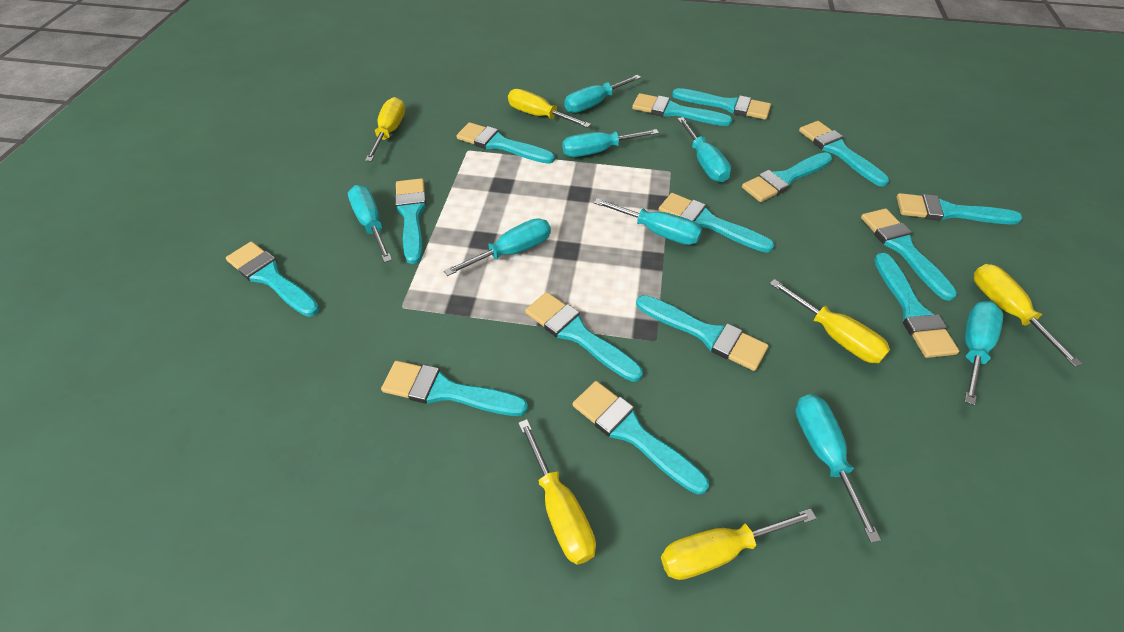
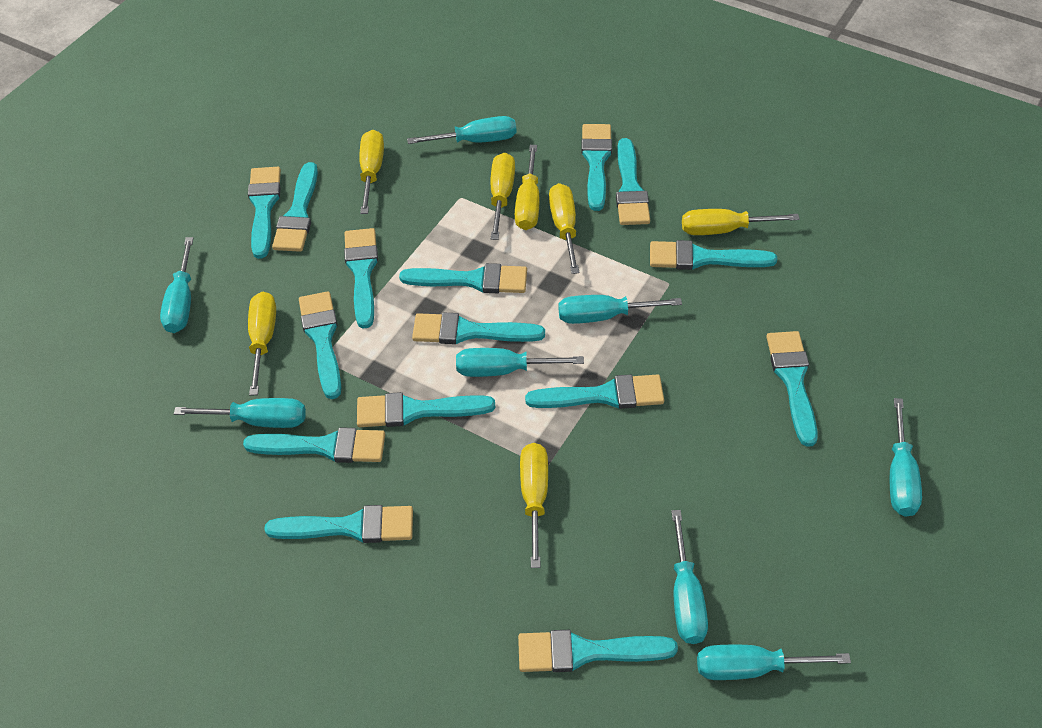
yellow screwdriver: 6 -> 7

